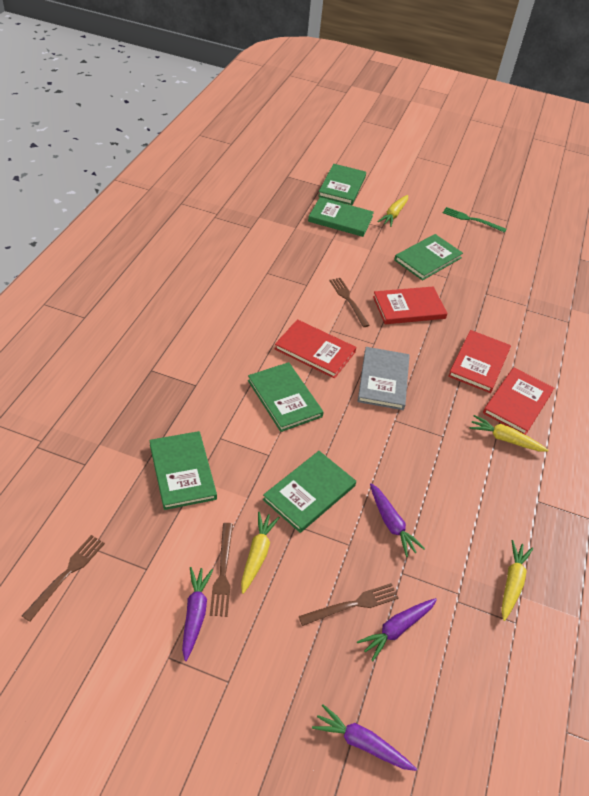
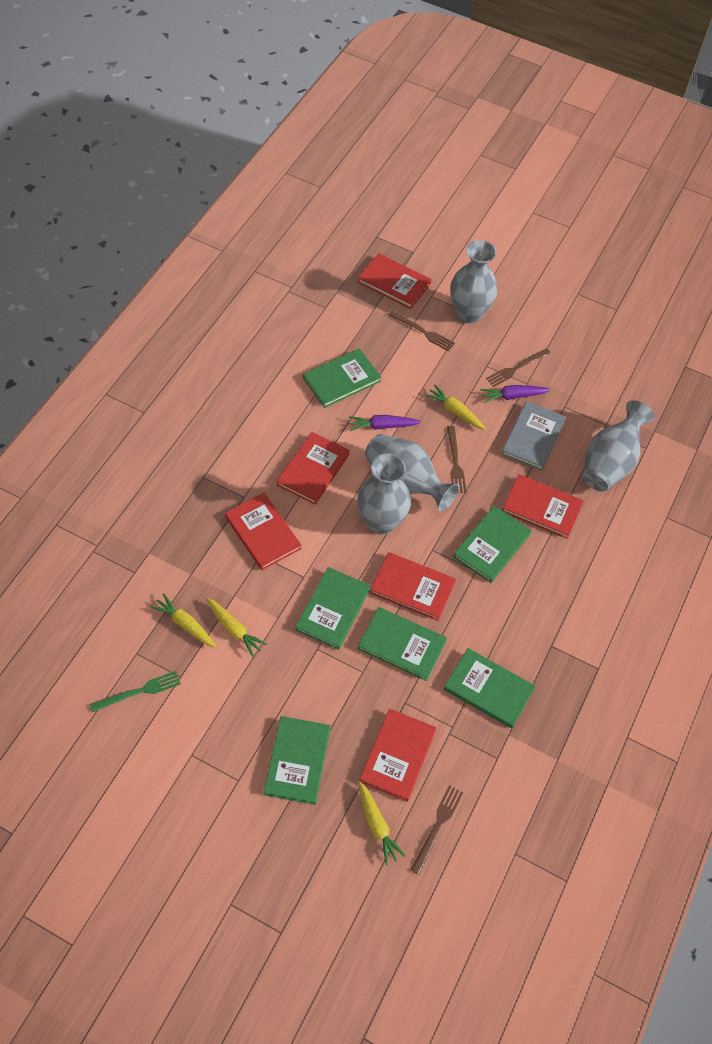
grey vase: 0 -> 4
purple carrot: 4 -> 2
red book: 4 -> 6

